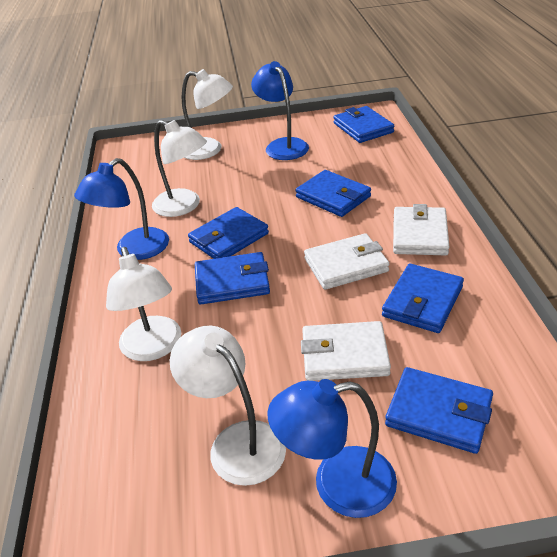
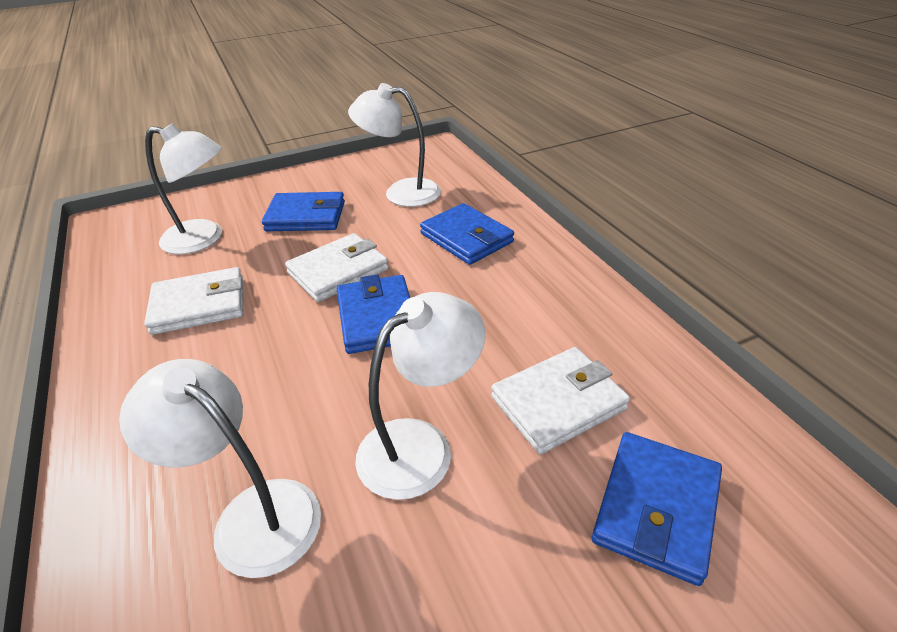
blue lamp: 3 -> 0
blue wallet: 6 -> 4

